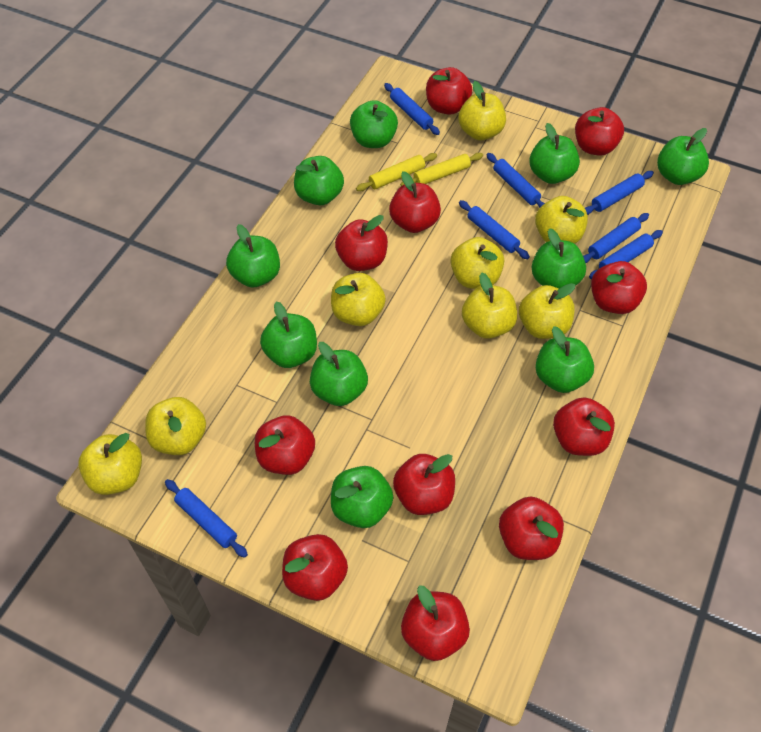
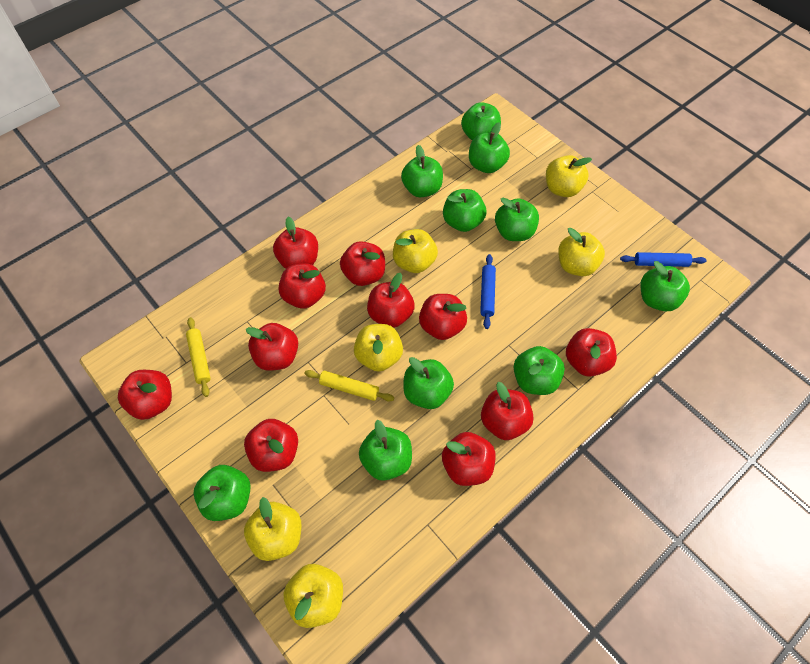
blue rolling pin: 7 -> 2
yellow apple: 8 -> 6

